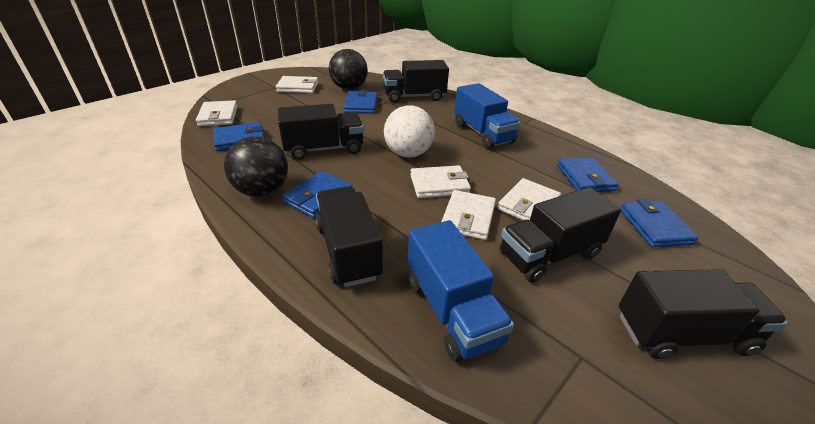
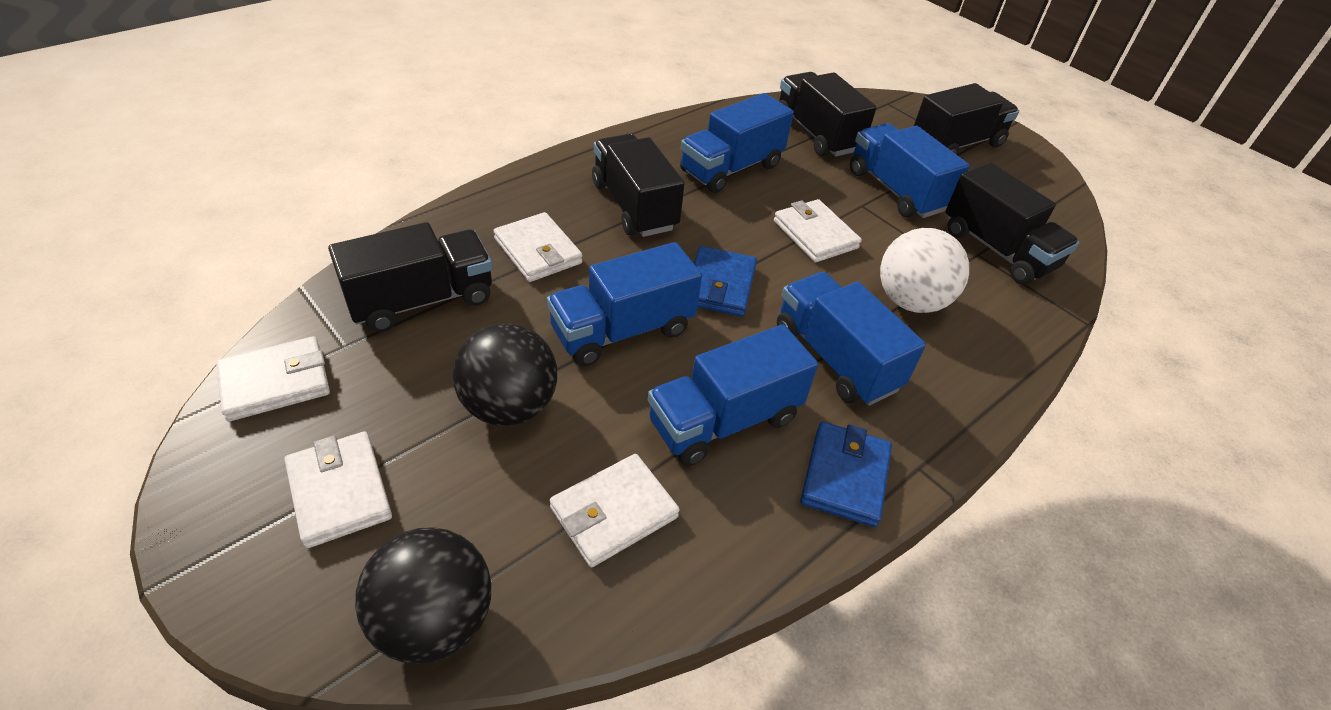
blue truck: 2 -> 5
blue wallet: 5 -> 2

